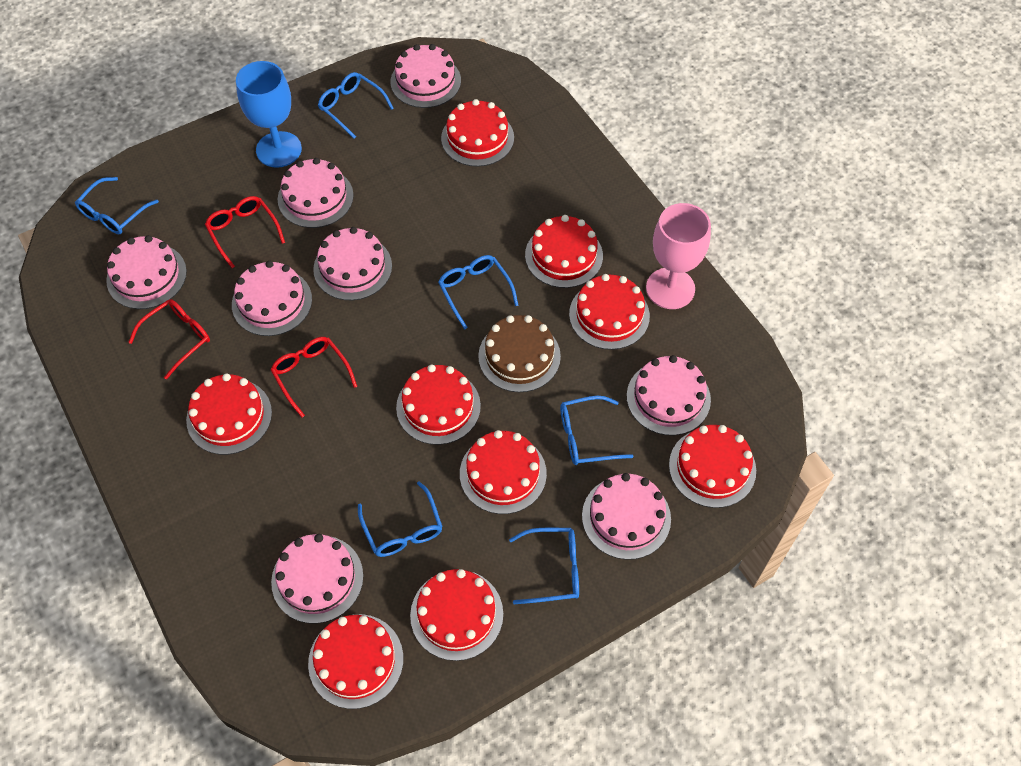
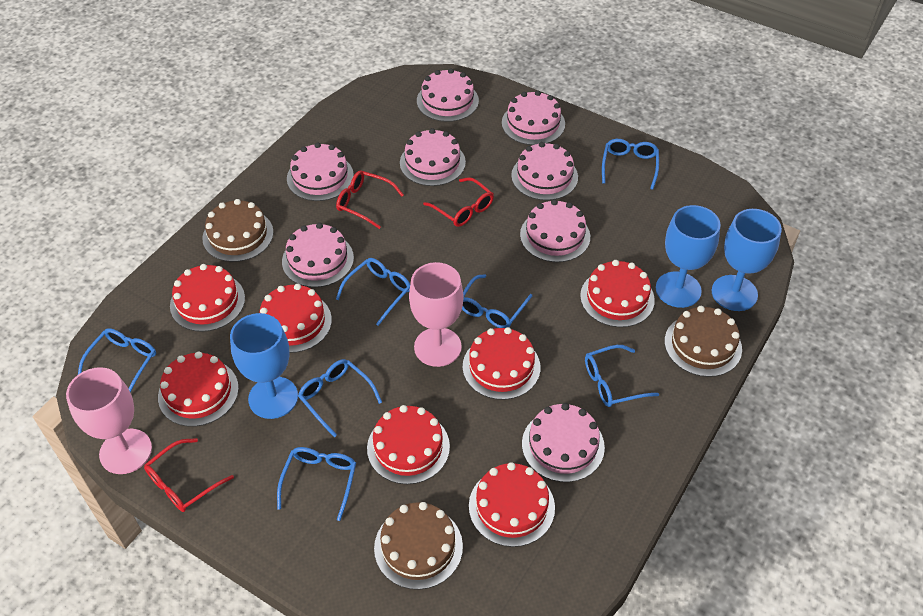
blue glasses: 6 -> 7
blue goblet: 1 -> 3
brown cake: 1 -> 3
pink goblet: 1 -> 2
red cake: 9 -> 7

